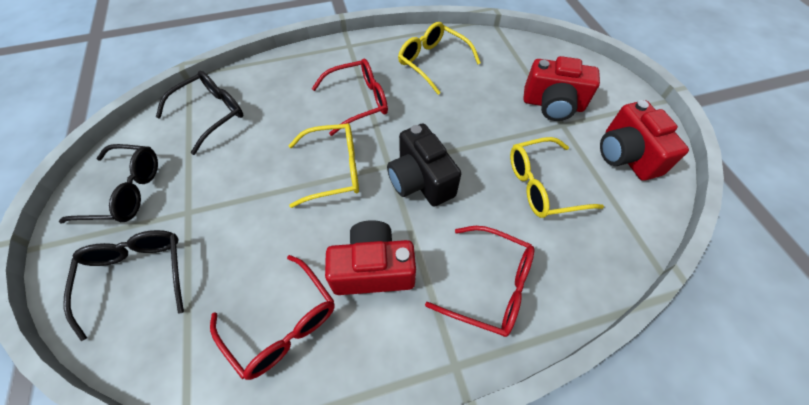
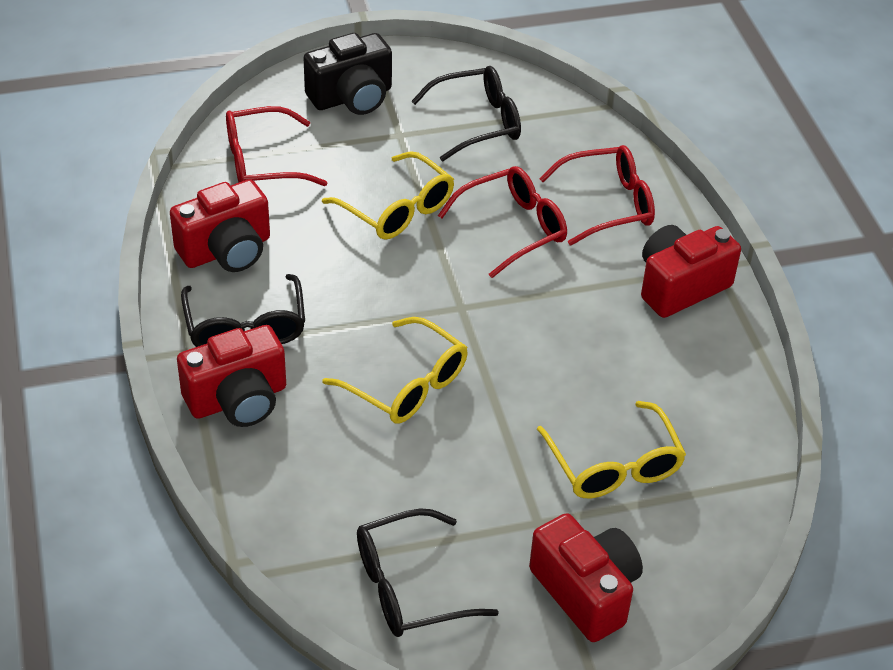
red camera: 3 -> 4

